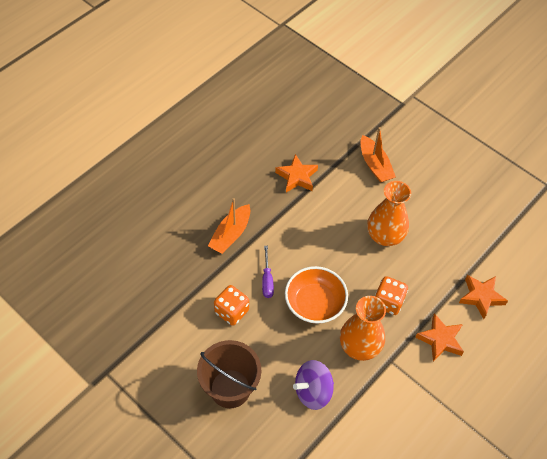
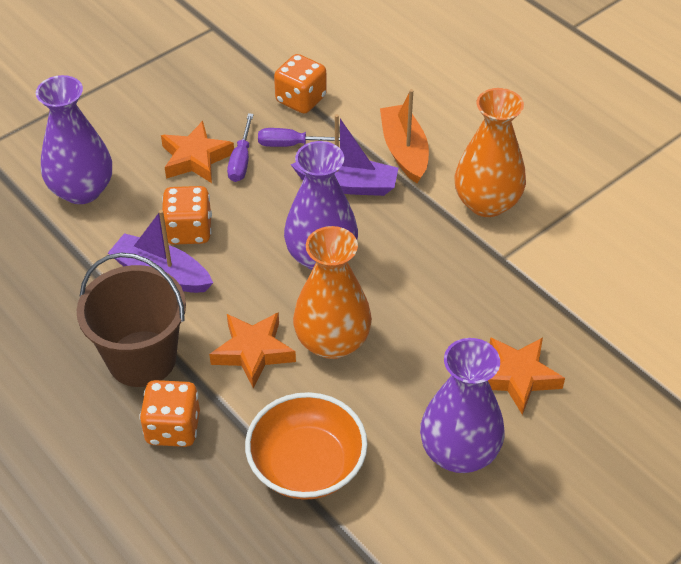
orange boat: 2 -> 1
orange dice: 2 -> 3
purple boat: 0 -> 2
purple screwdriver: 1 -> 2
purple spinning top: 1 -> 0
purple vase: 0 -> 3

